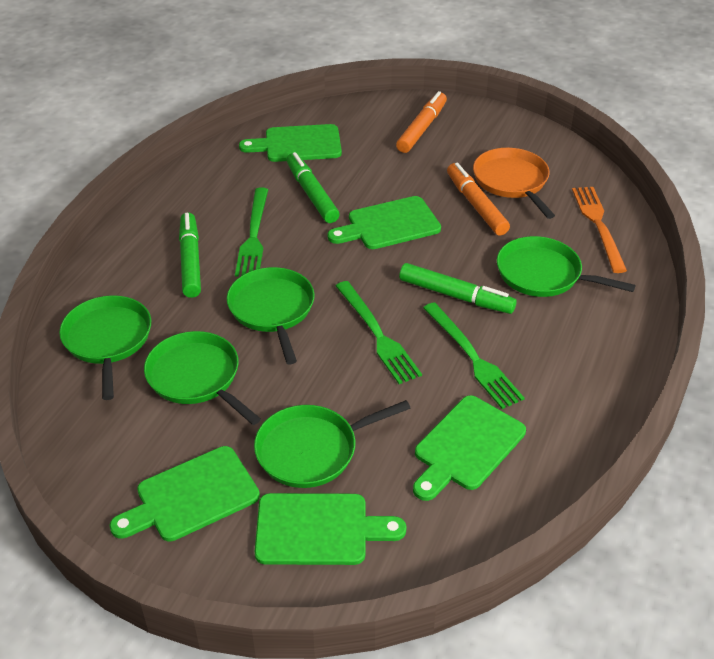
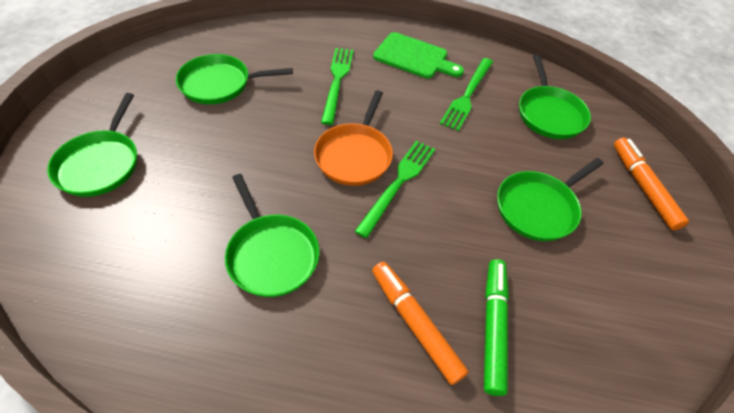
green cutting board: 5 -> 1
green marker: 3 -> 1
orange fork: 1 -> 0

